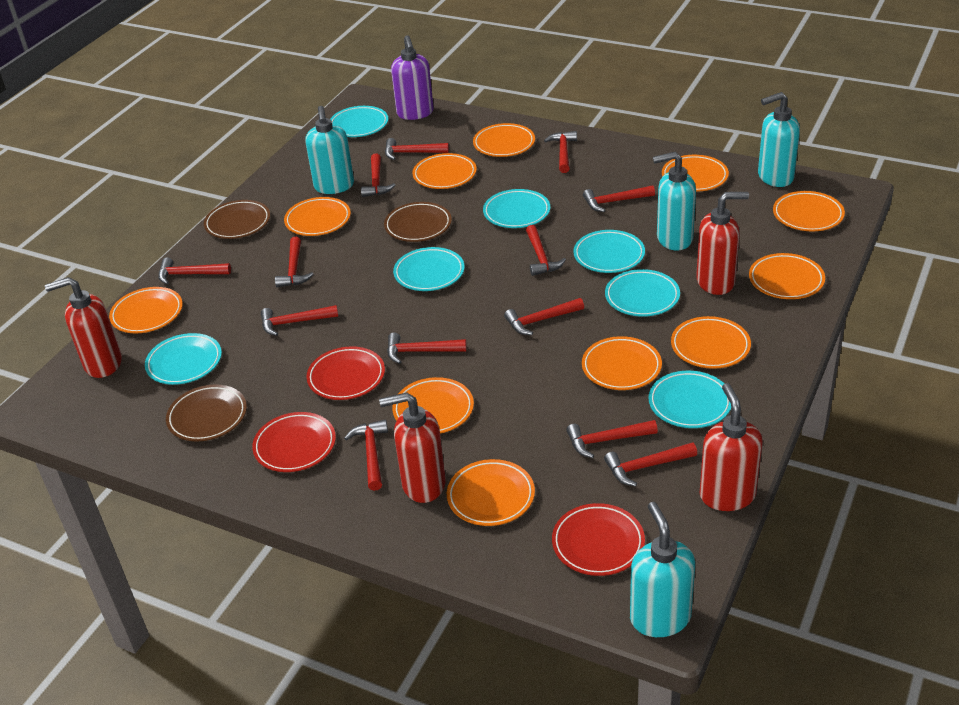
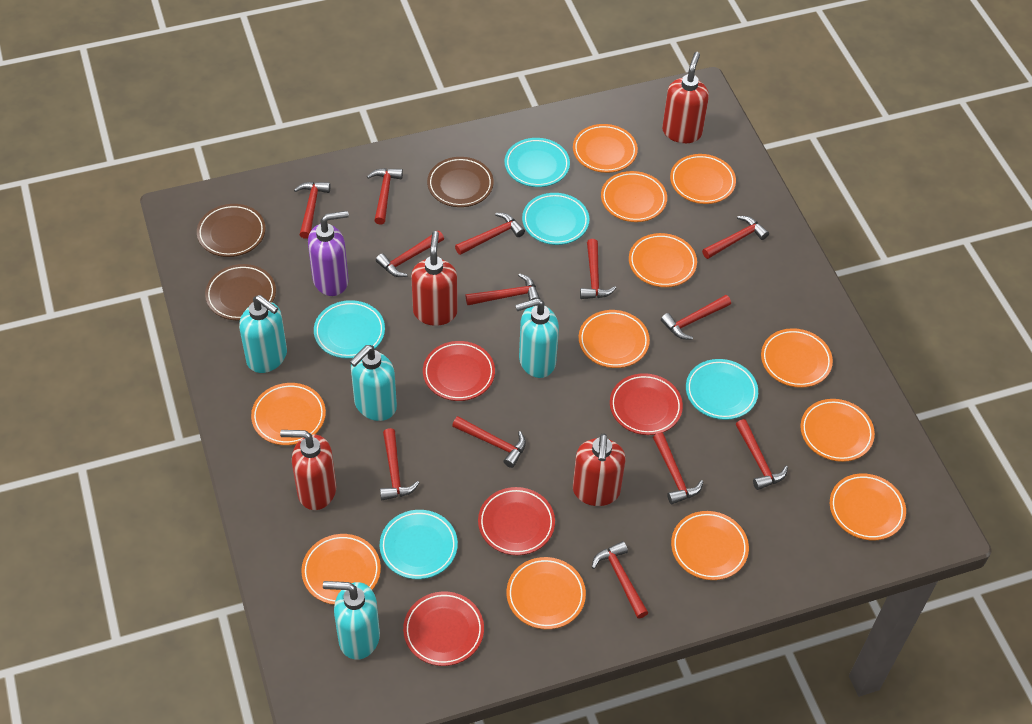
orange plate: 11 -> 12
red plate: 3 -> 4
turquoise plate: 7 -> 5

